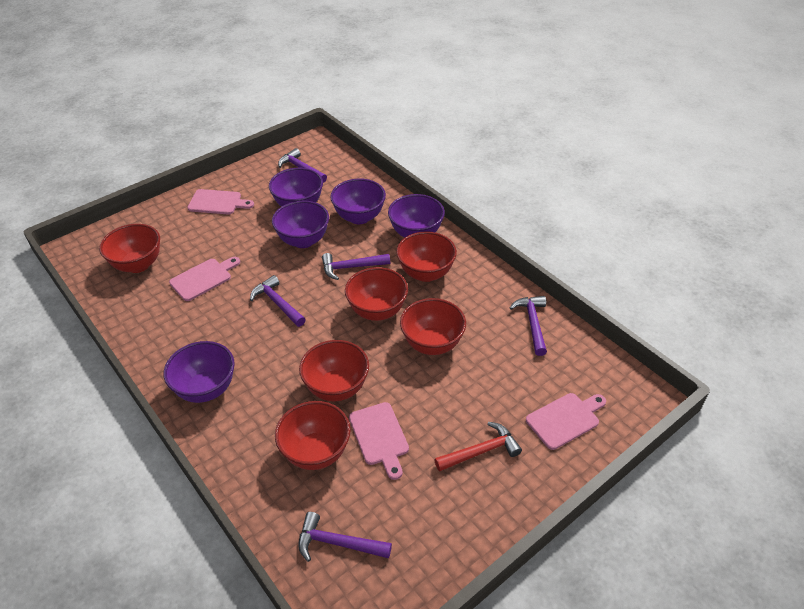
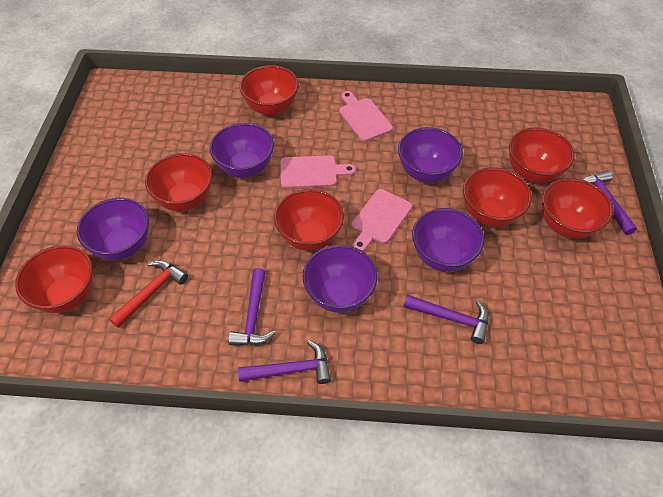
pink cutting board: 4 -> 3
purple hammer: 5 -> 4
red bowl: 6 -> 7

